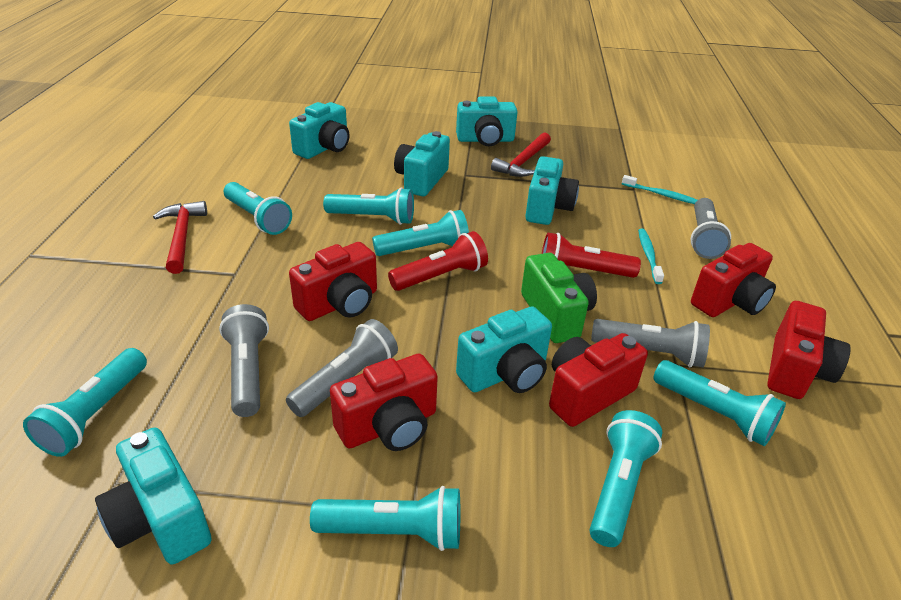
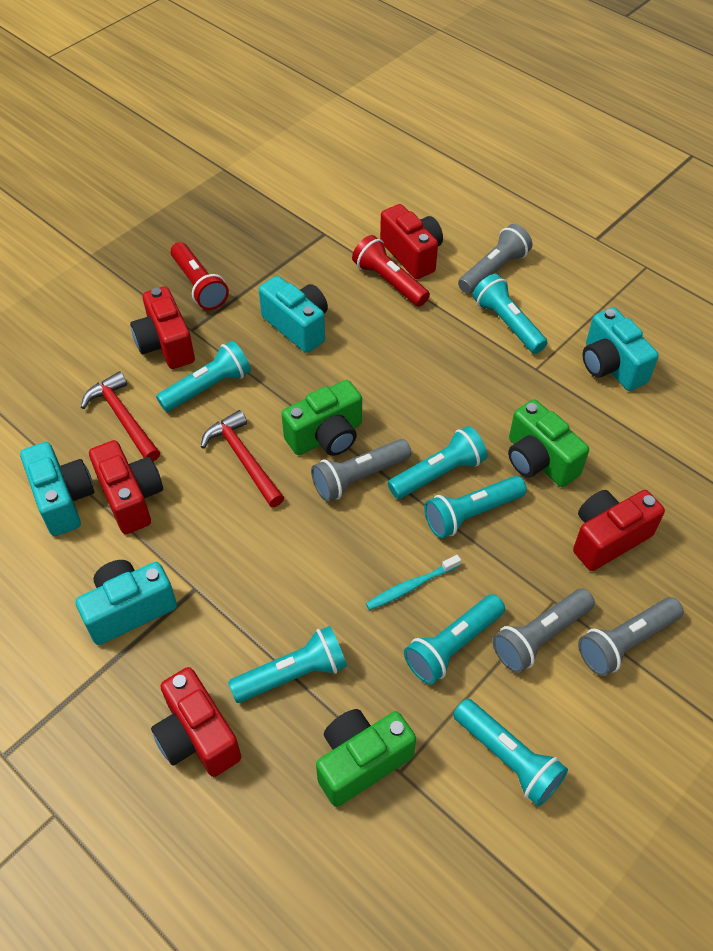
green camera: 1 -> 3
turquoise camera: 6 -> 4
turquoise toothbrush: 2 -> 1

